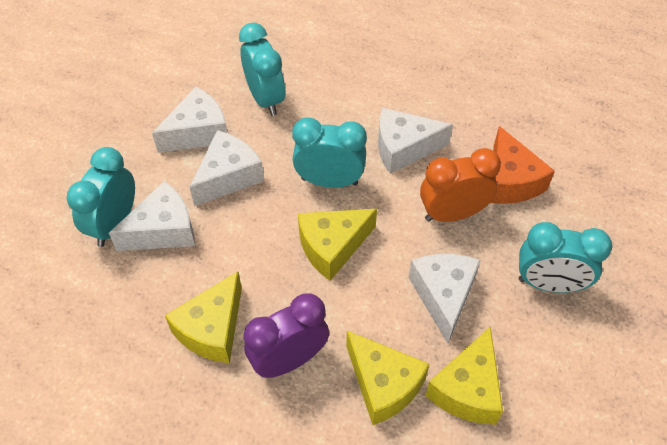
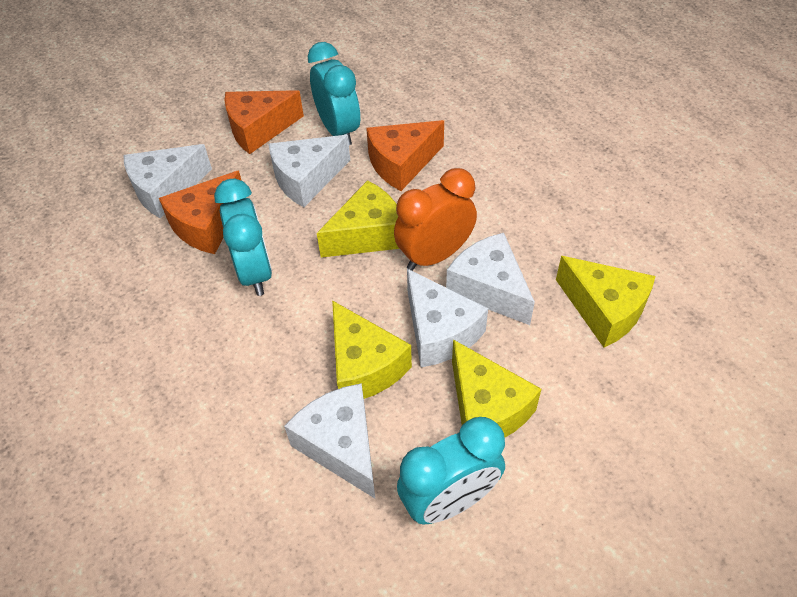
orange cheese: 1 -> 3
purple clock: 1 -> 0
turquoise clock: 4 -> 3

